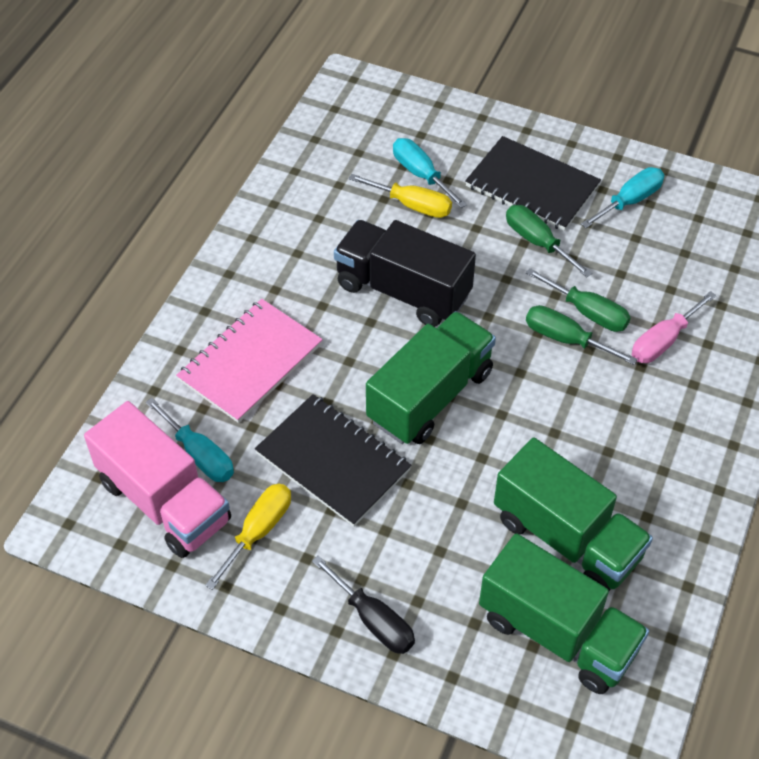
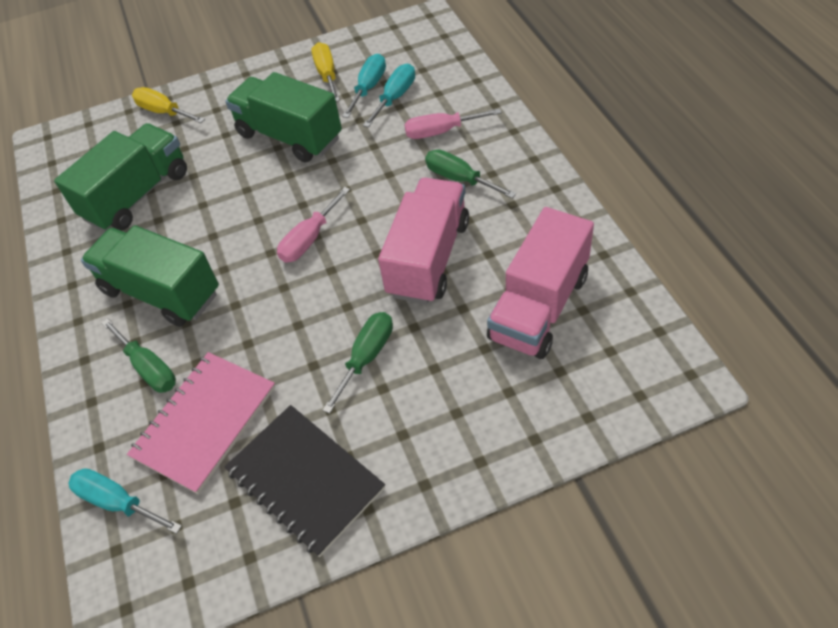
black notebook: 2 -> 1
black screwdriver: 1 -> 0
black truck: 1 -> 0
pink screwdriver: 1 -> 2
pink truck: 1 -> 2

